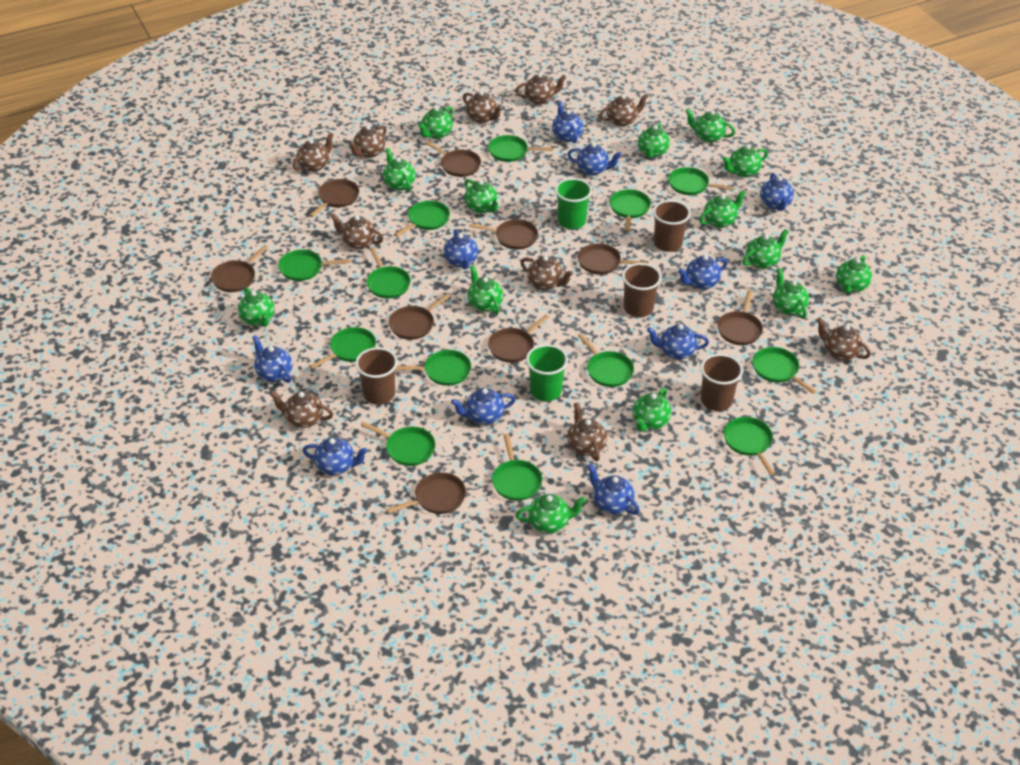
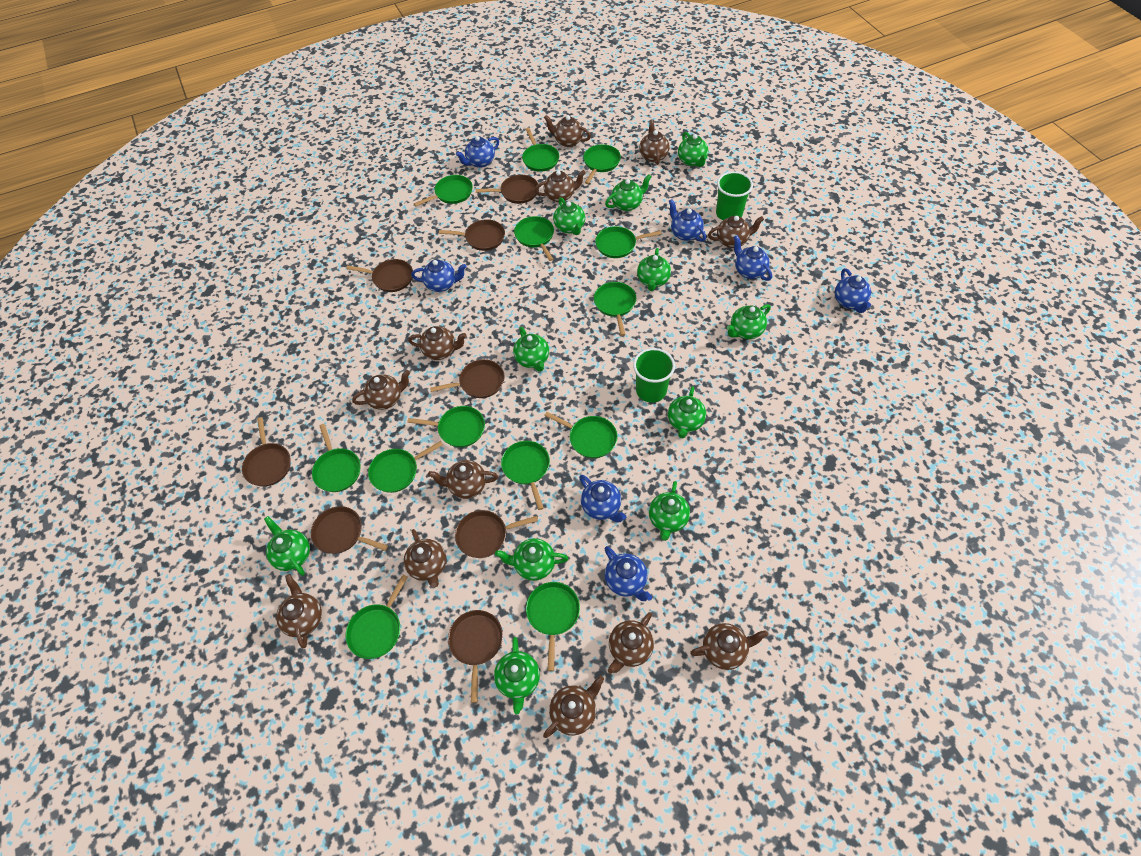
blue teapot: 10 -> 7
brown cup: 4 -> 0
brown pan: 9 -> 8
brown teapot: 10 -> 12
green teapot: 14 -> 11

